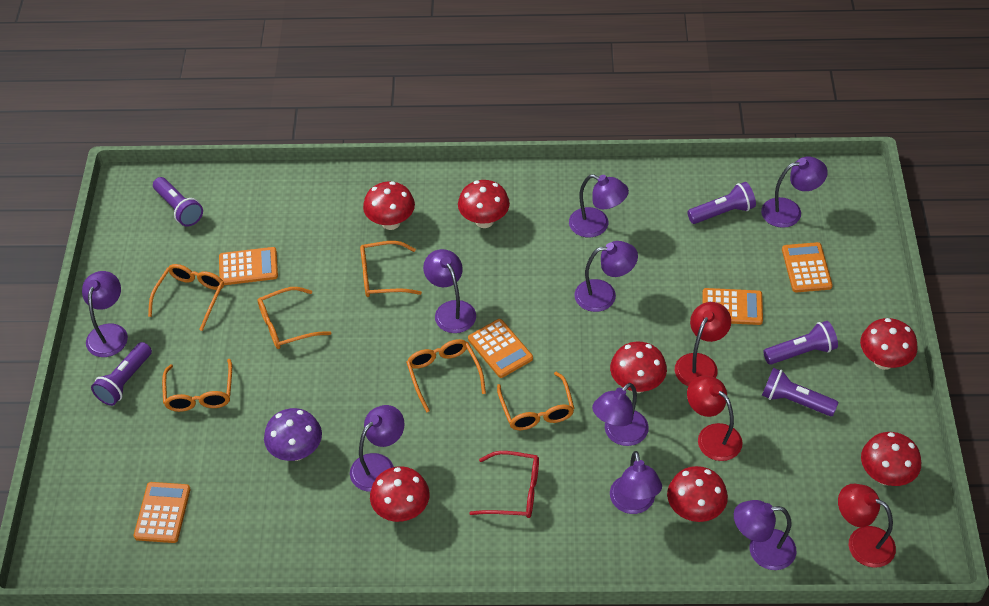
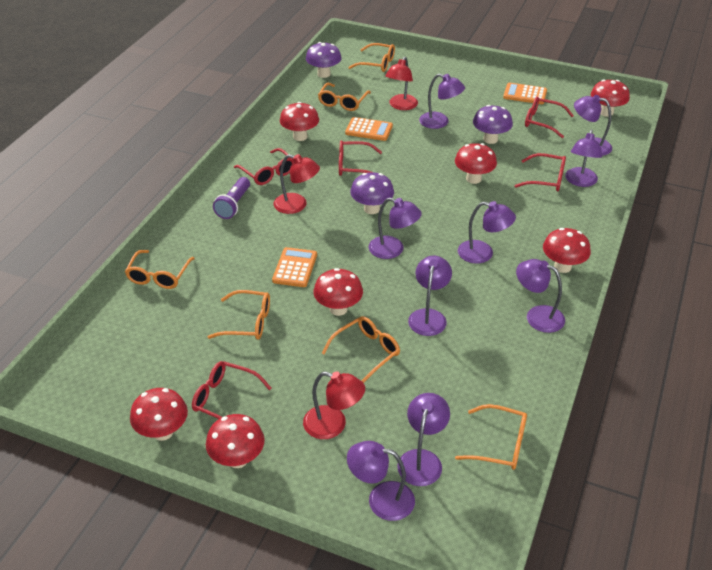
orange calculator: 5 -> 3
purple flashlight: 5 -> 1
purple mushroom: 1 -> 3
red glasses: 1 -> 5

